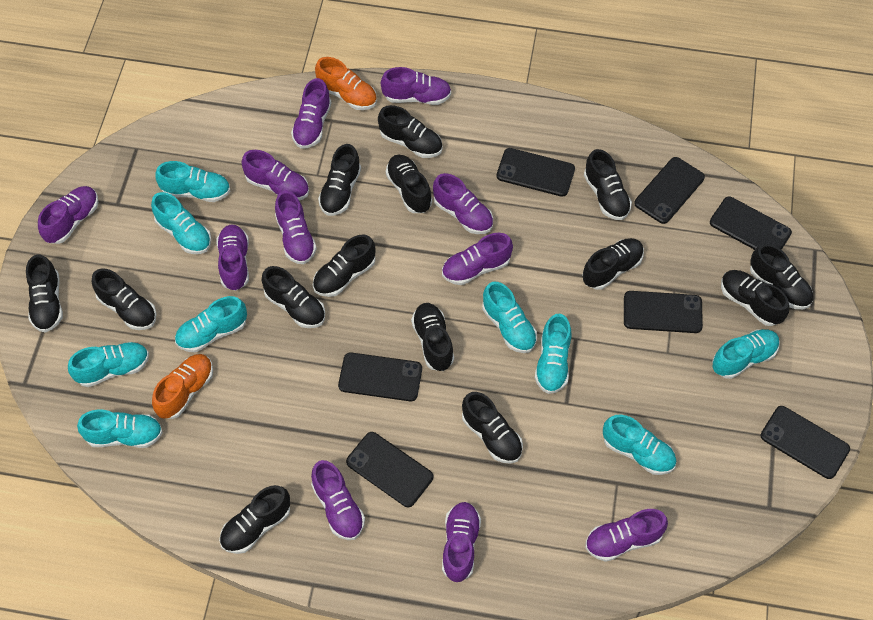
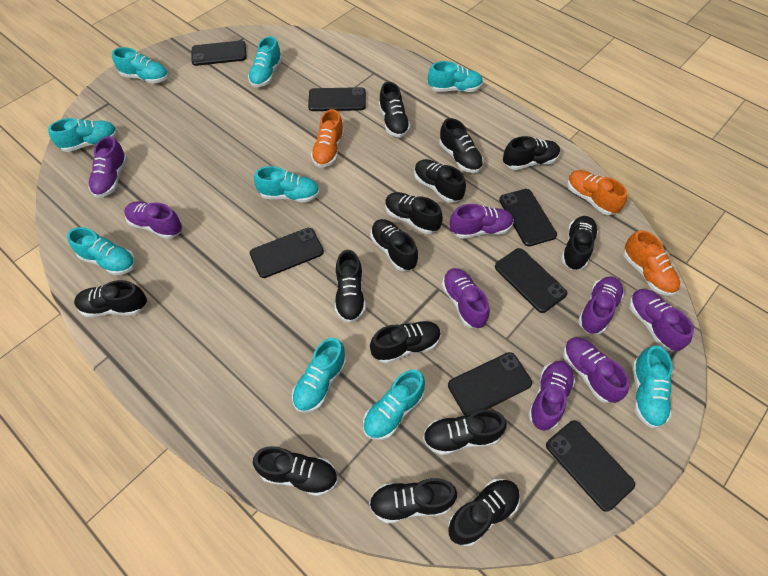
orange shoe: 2 -> 3
purple shoe: 11 -> 8

